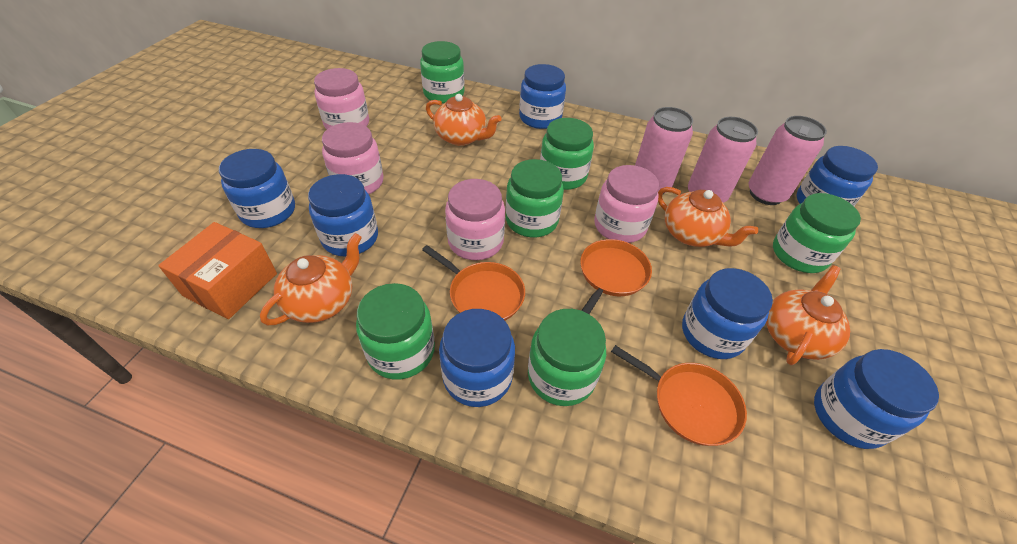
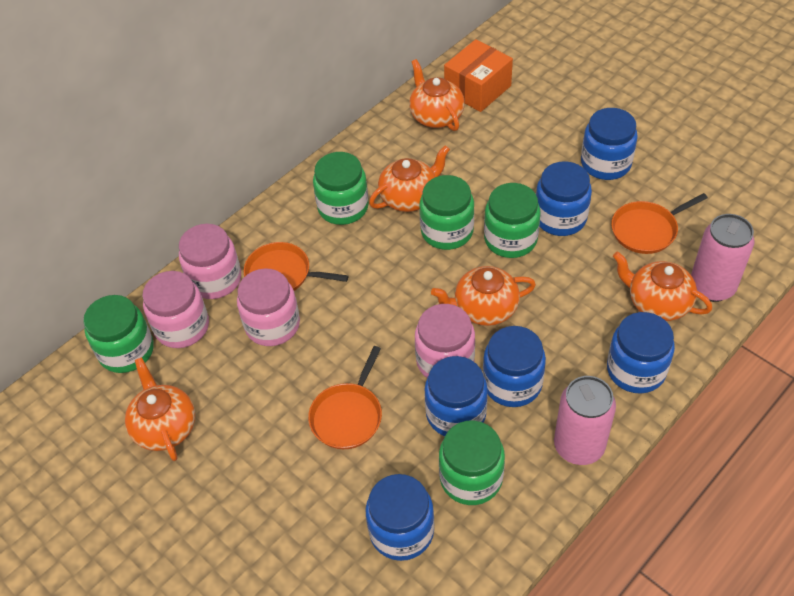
blue jar: 7 -> 6
green jar: 6 -> 5
orange teapot: 4 -> 5
pink can: 3 -> 2

